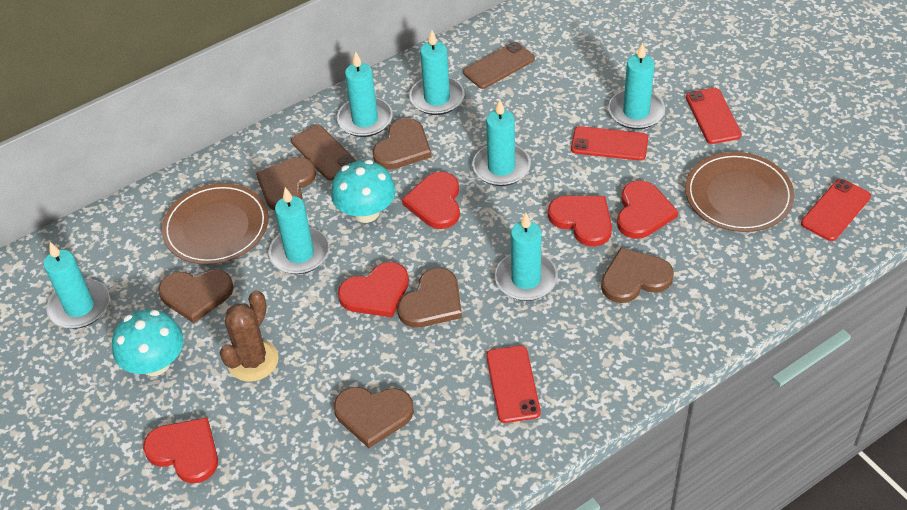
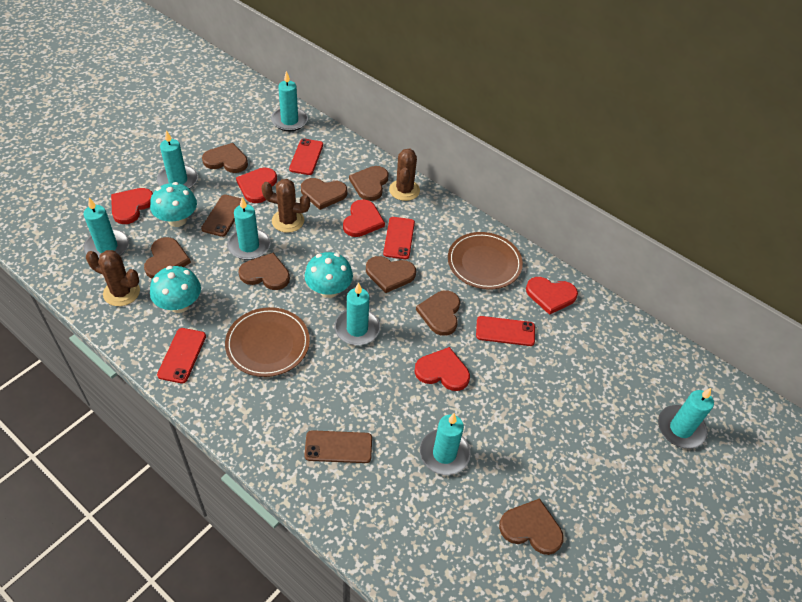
brown cactus: 1 -> 3
brown heart: 6 -> 8
turquoise mushroom: 2 -> 3

